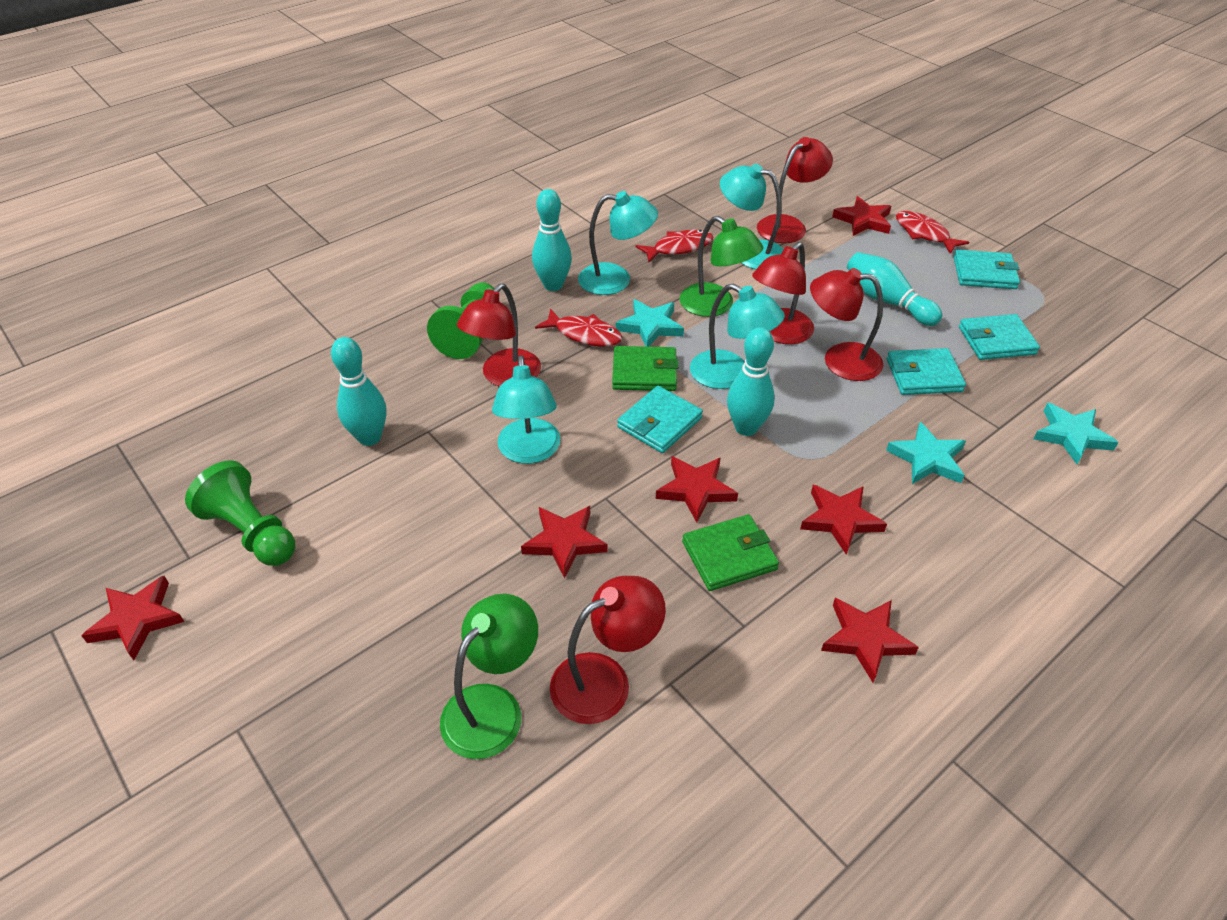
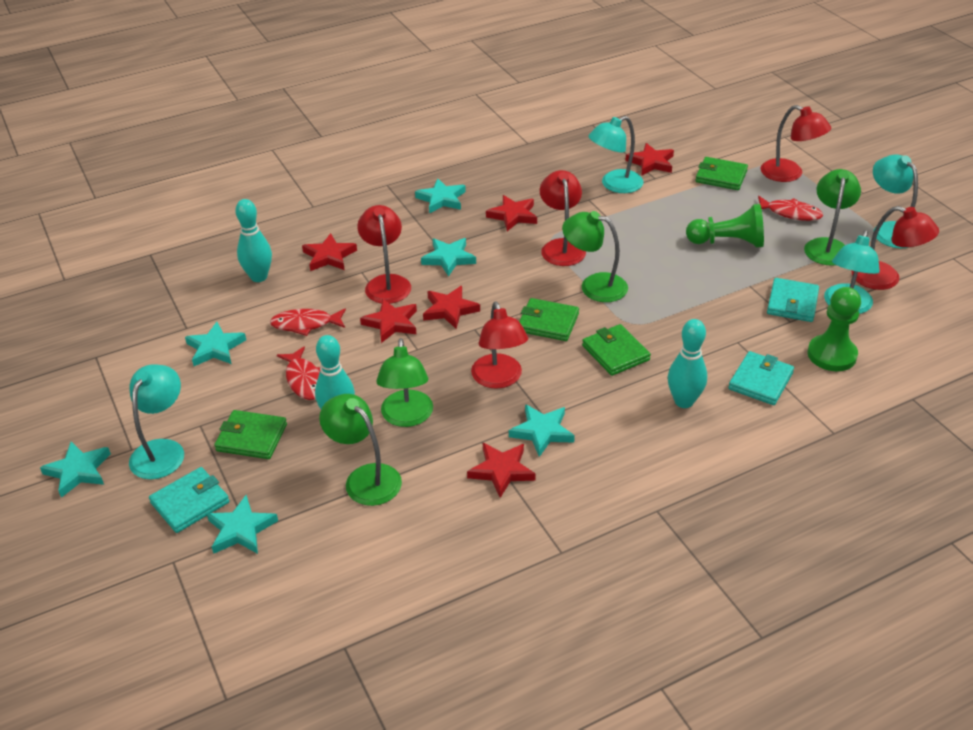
green lamp: 2 -> 4
green wallet: 2 -> 4
turquoise bowling pin: 4 -> 3
turquoise star: 3 -> 6
turquoise wallet: 4 -> 3

